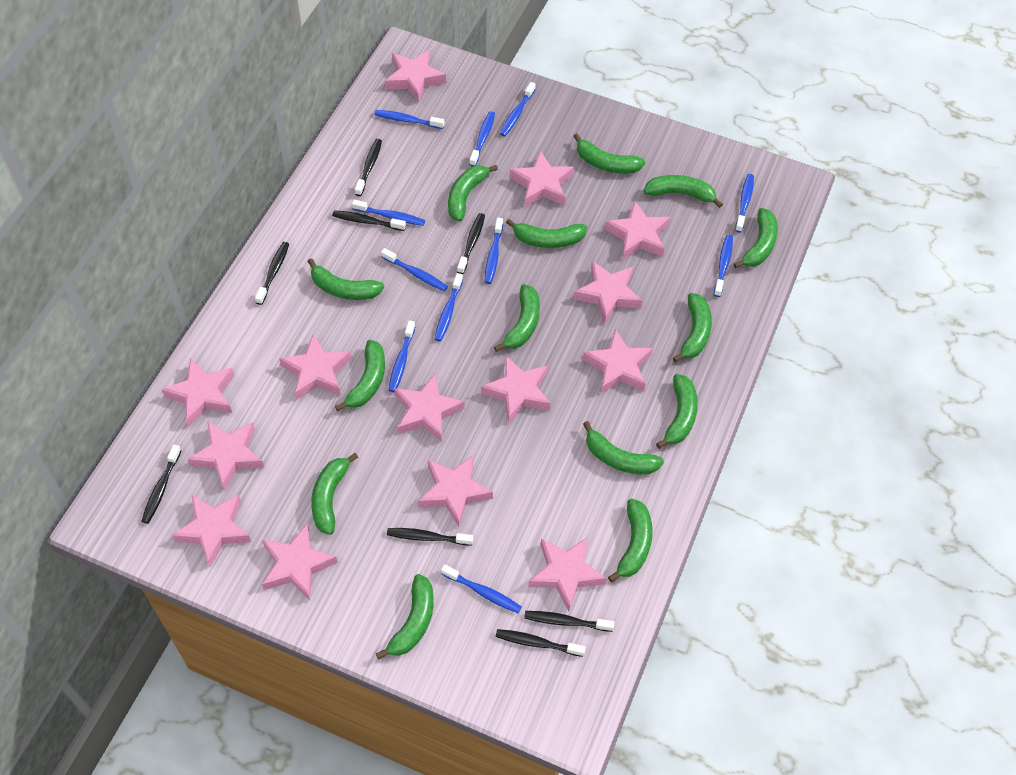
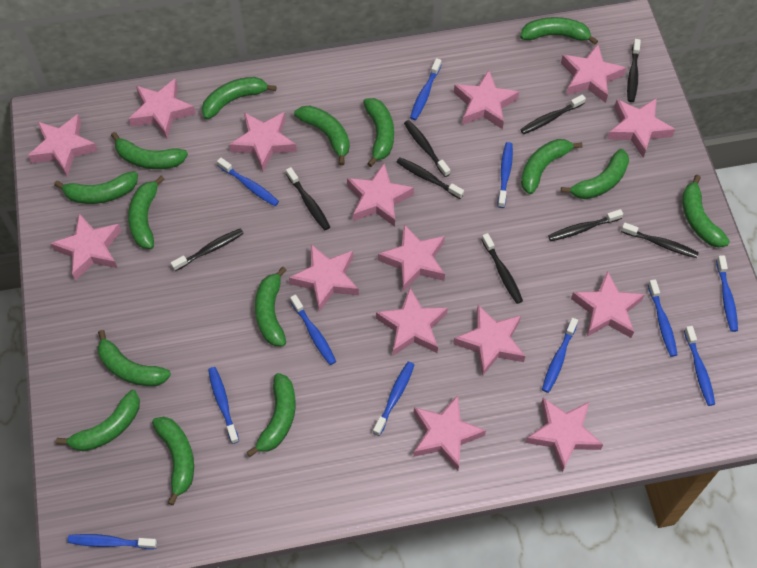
black toothbrush: 8 -> 9
green banana: 14 -> 15
pink star: 14 -> 15

